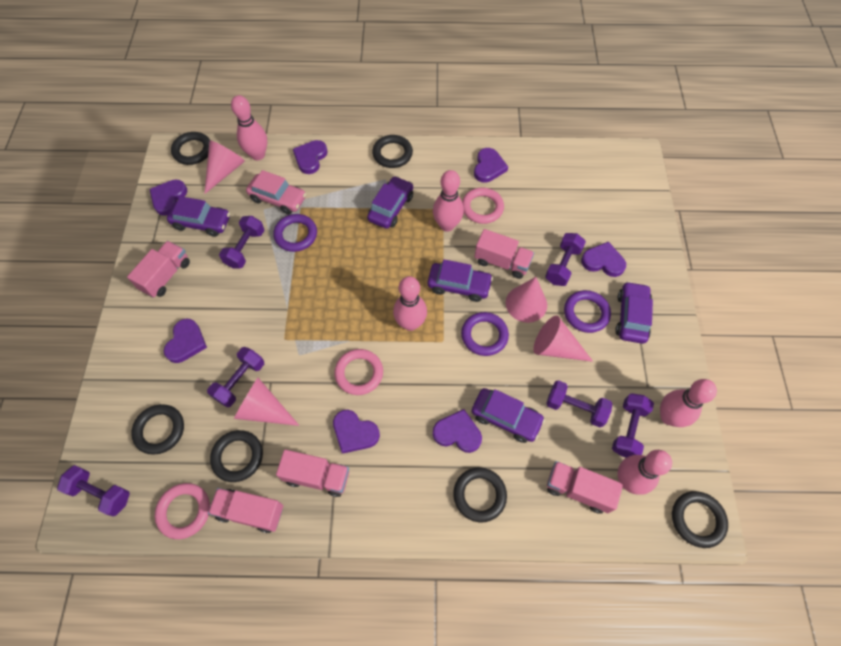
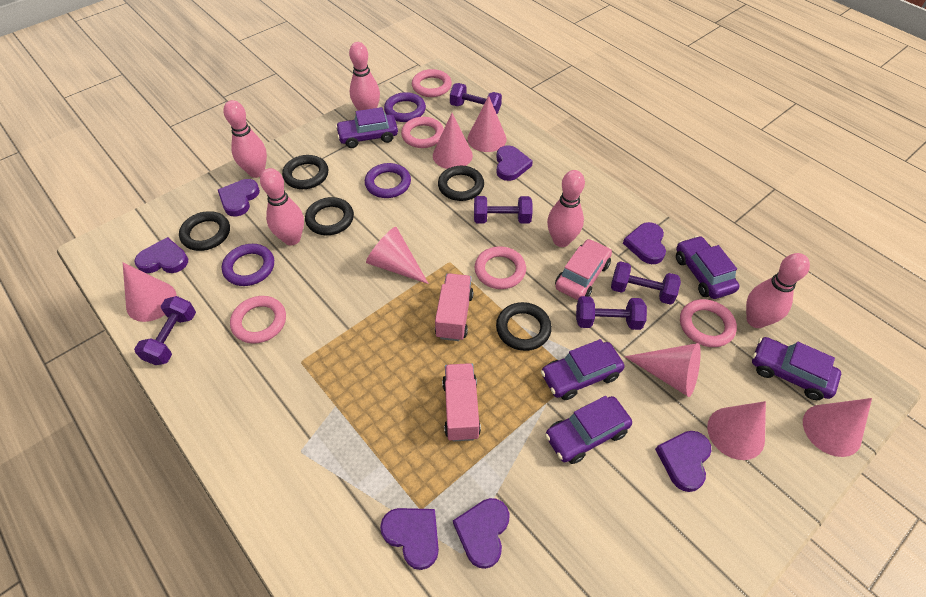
black ring: 6 -> 5
pink cone: 4 -> 7
pink ring: 3 -> 5
pink truck: 5 -> 2
purple dumbbell: 6 -> 5

